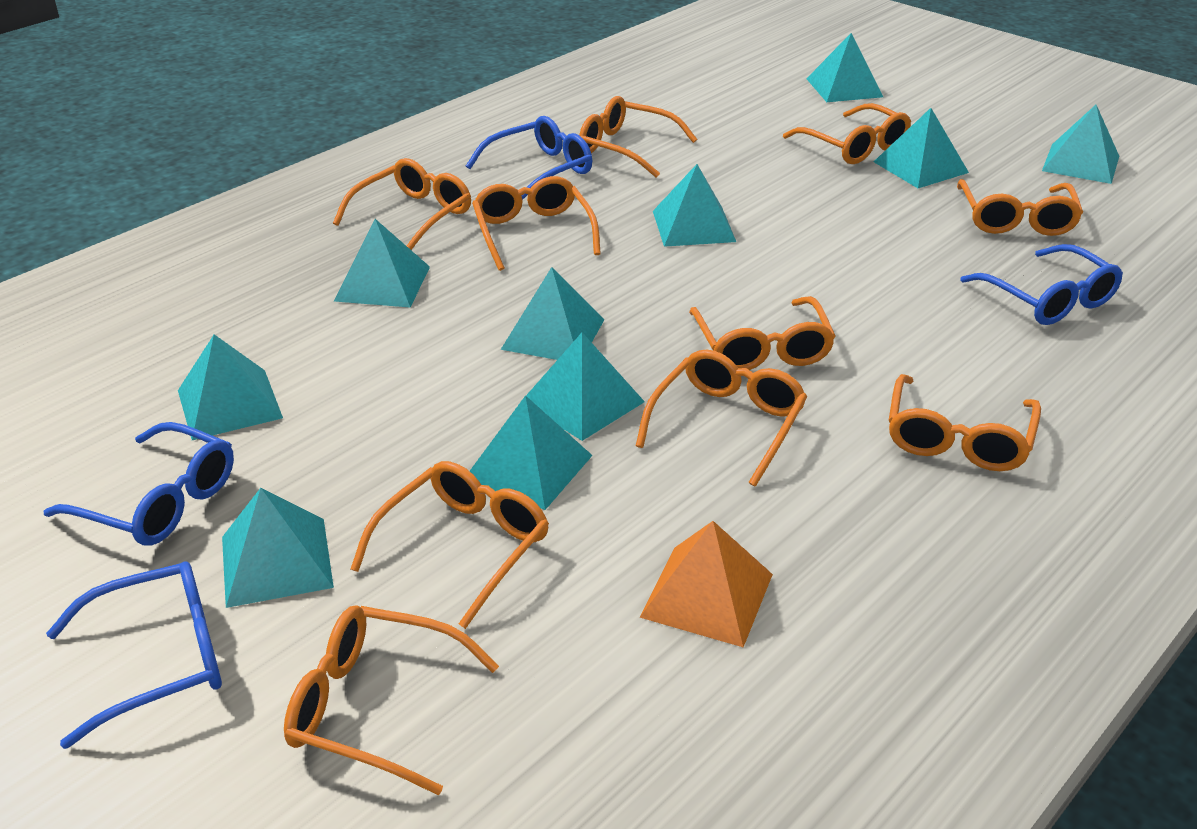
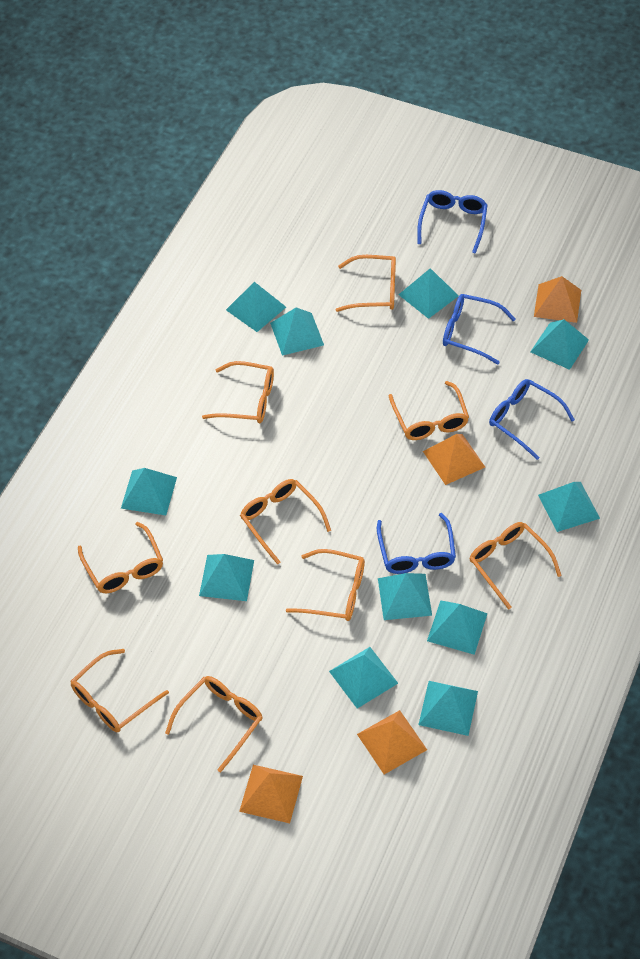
orange glasses: 10 -> 9
orange pyramid: 1 -> 4
turquoise pyramid: 10 -> 11

